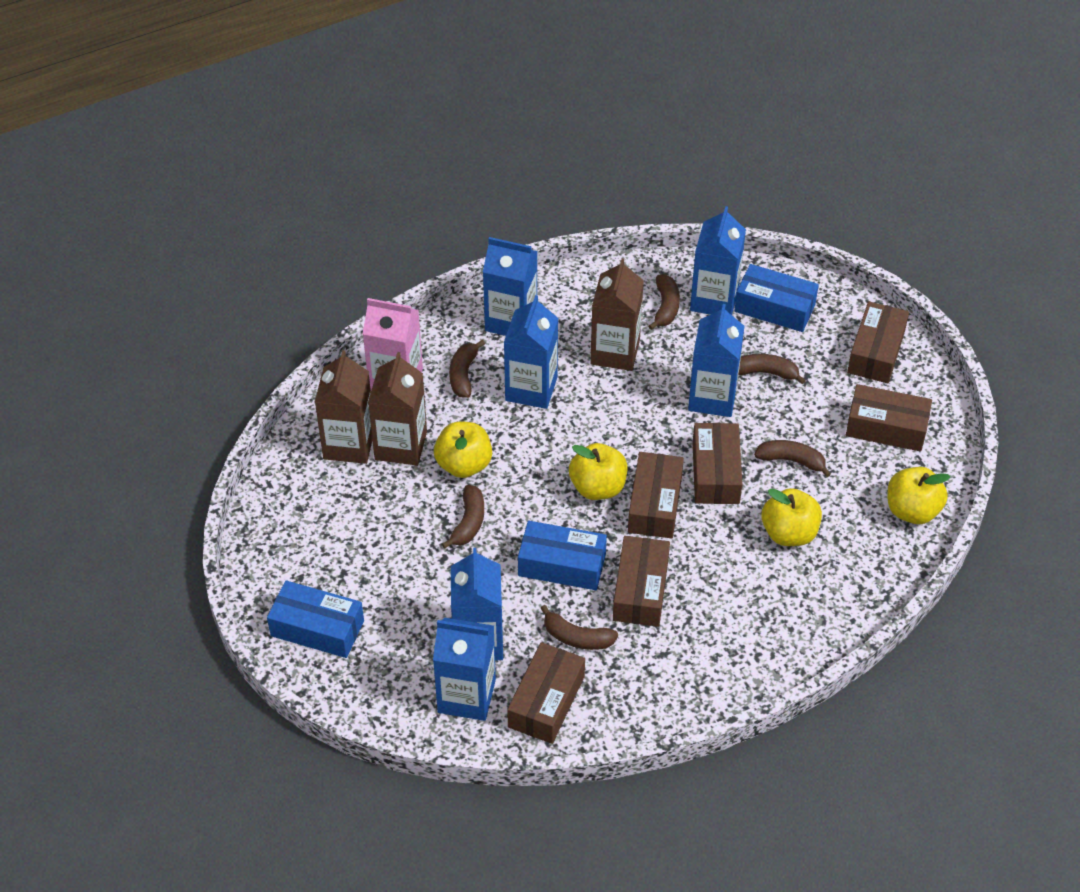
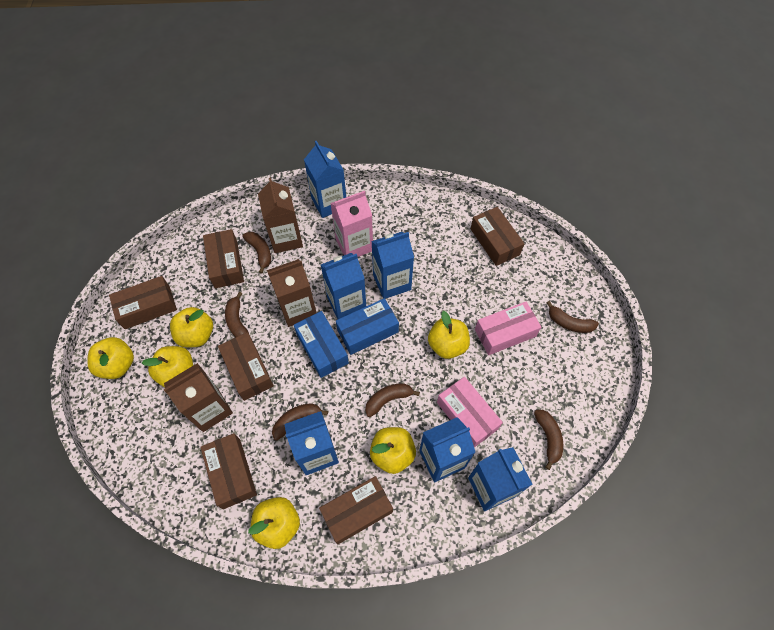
blue box: 3 -> 2
pink box: 0 -> 2
yellow apple: 4 -> 6

